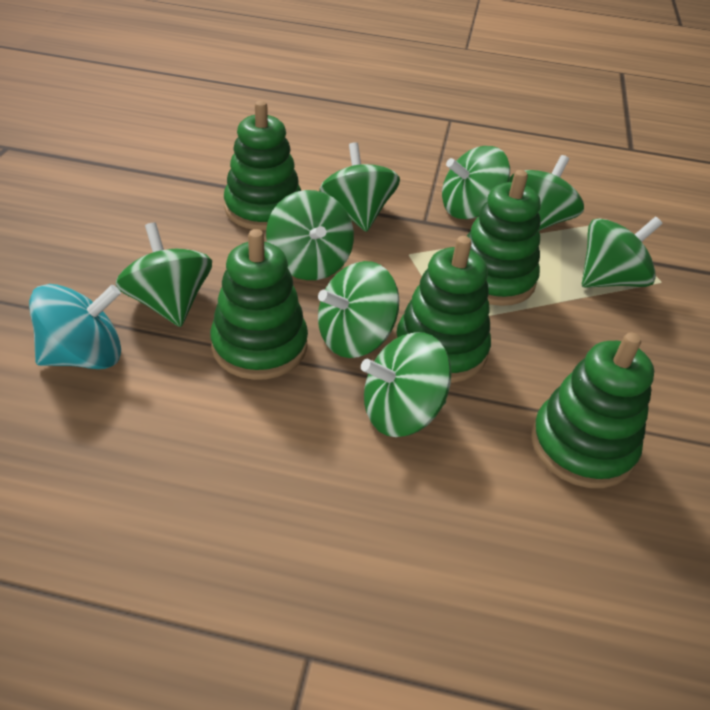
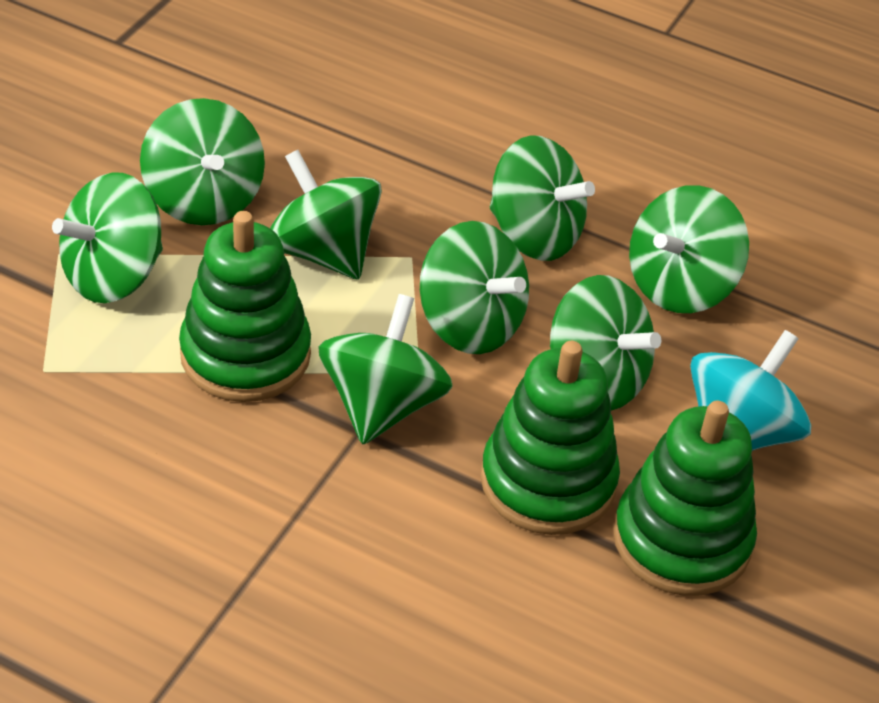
green stacking toy: 5 -> 3

